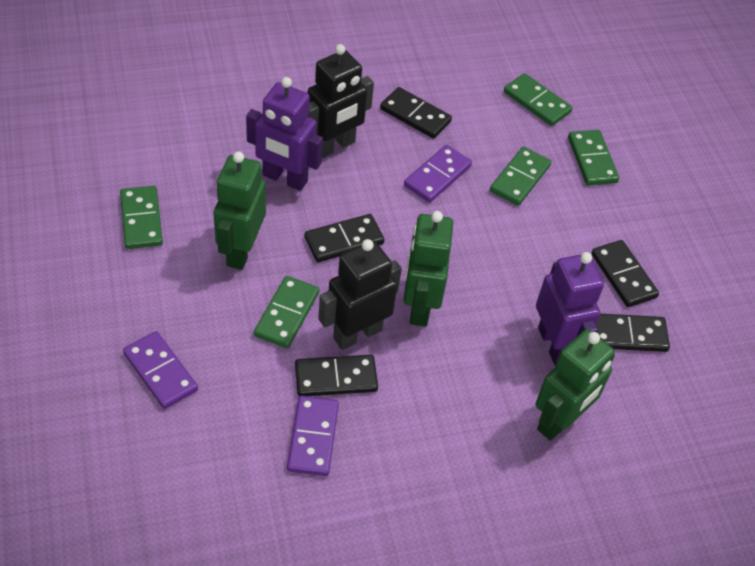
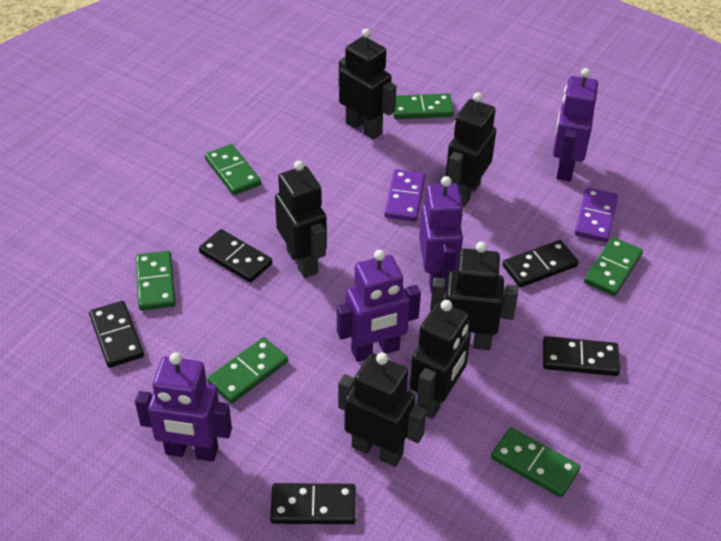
black robot: 2 -> 6
green domino: 5 -> 6
green robot: 3 -> 0
purple domino: 3 -> 2
purple robot: 2 -> 4

